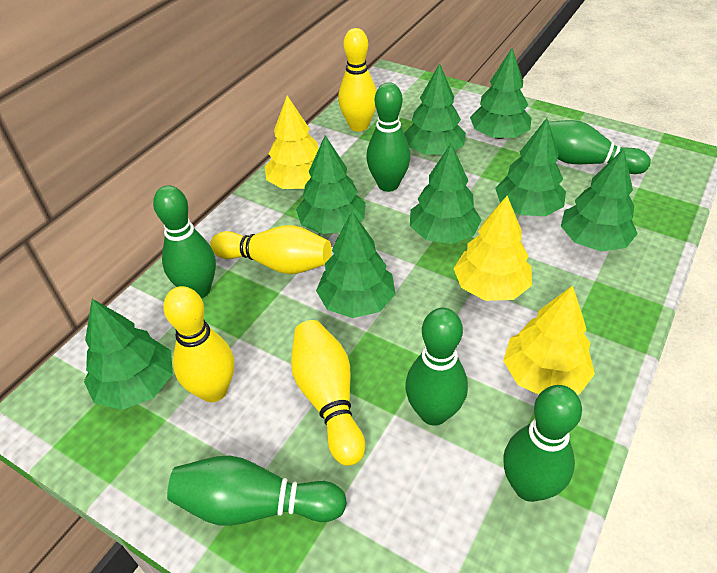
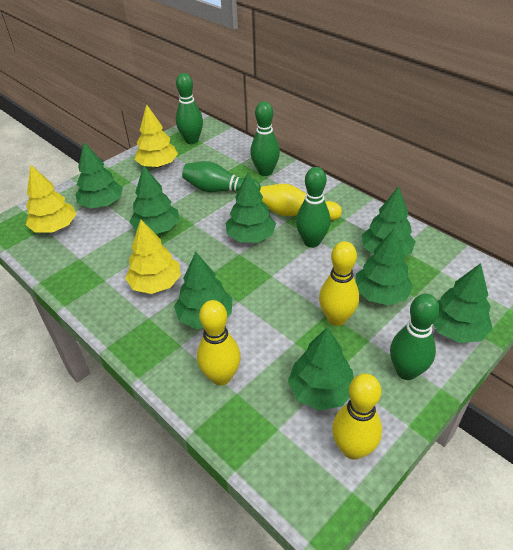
green bowling pin: 6 -> 5

